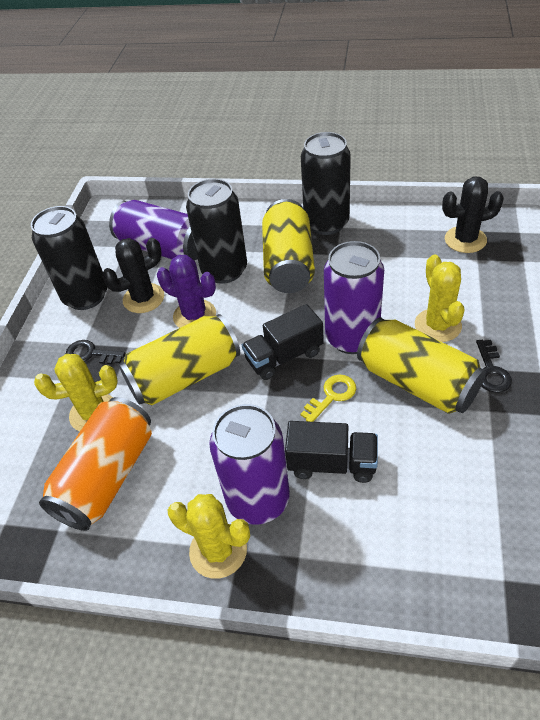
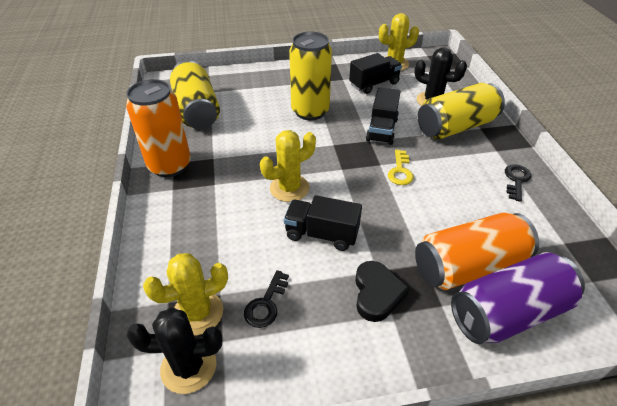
black can: 3 -> 0
black heart: 0 -> 1
black truck: 2 -> 3
orange can: 1 -> 2
purple cactus: 1 -> 0
purple can: 3 -> 1

